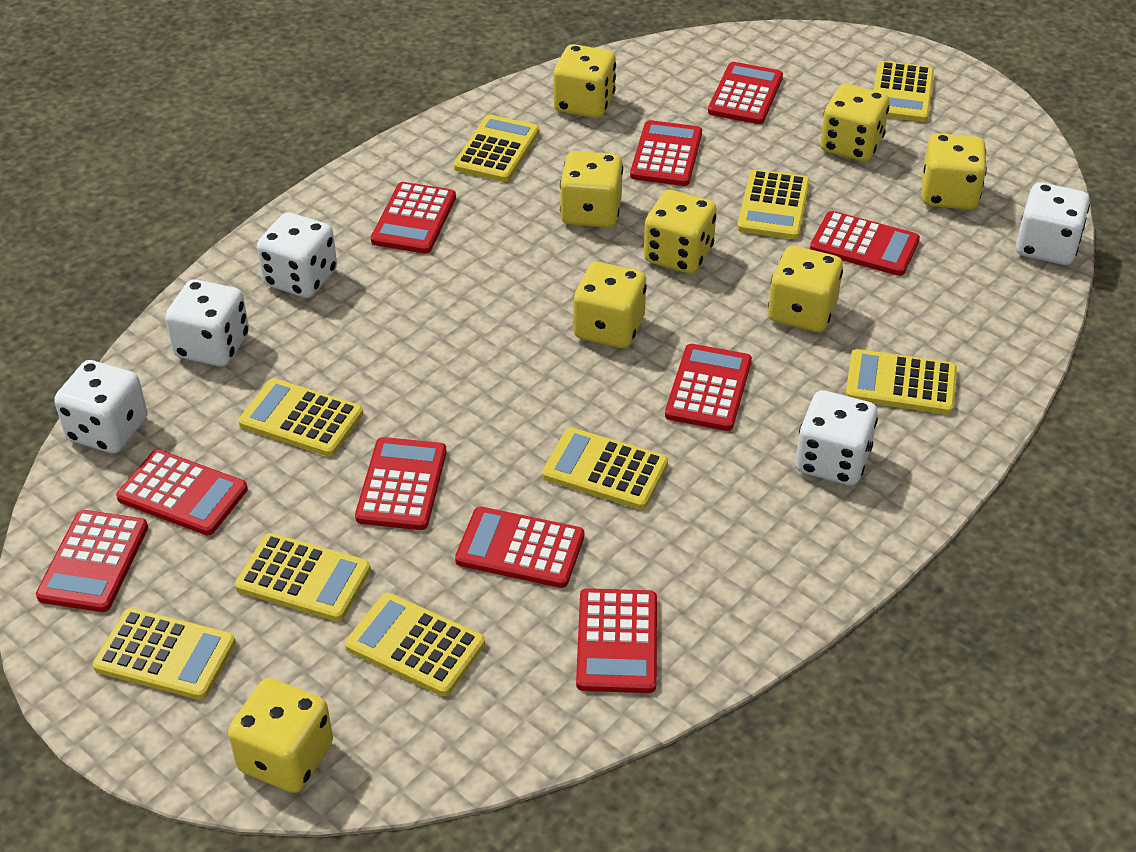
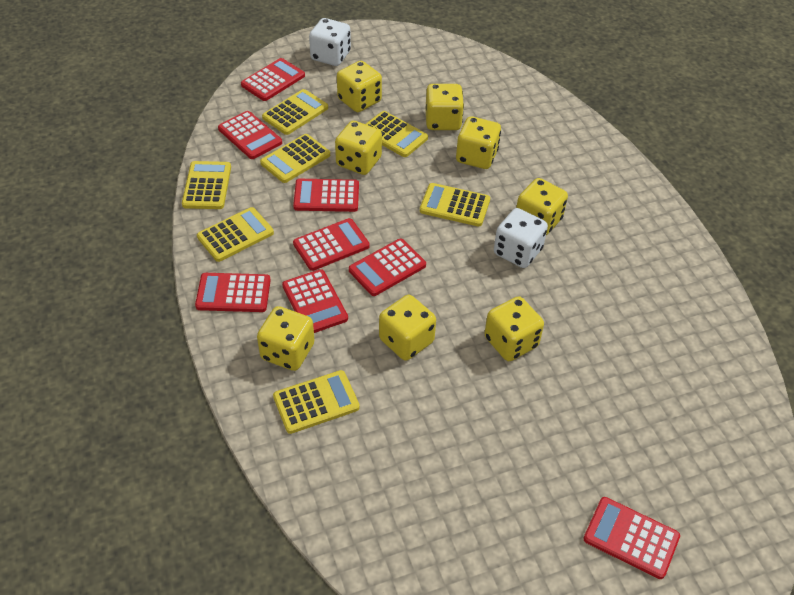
red calculator: 10 -> 8
white dice: 5 -> 2
yellow calculator: 9 -> 7

